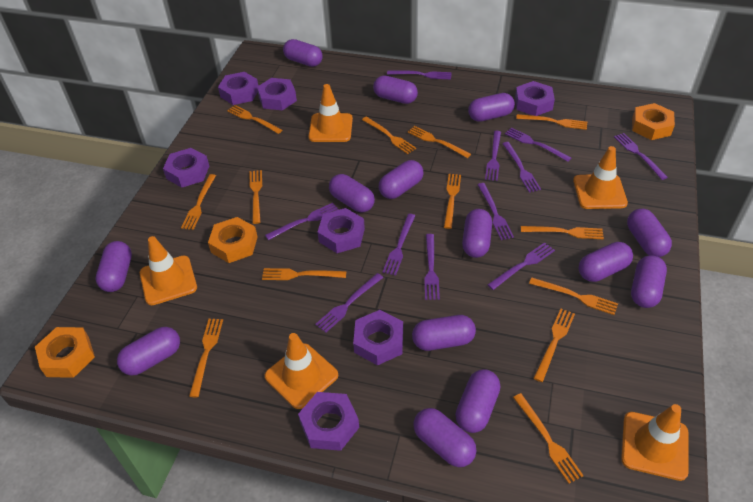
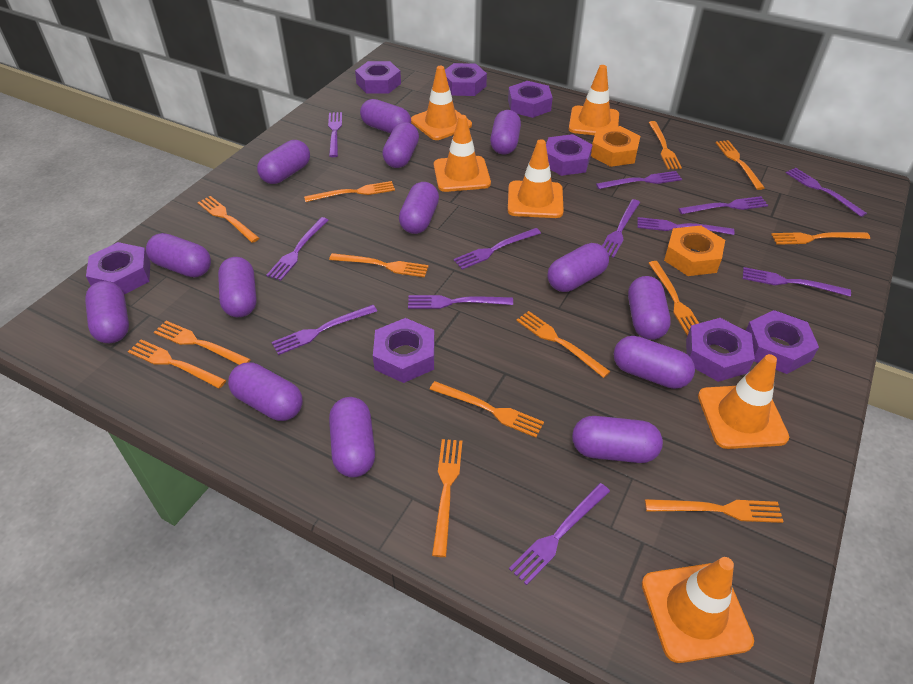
orange nut: 3 -> 2
orange traffic cone: 5 -> 6
purple fork: 11 -> 12
purple nut: 7 -> 8

